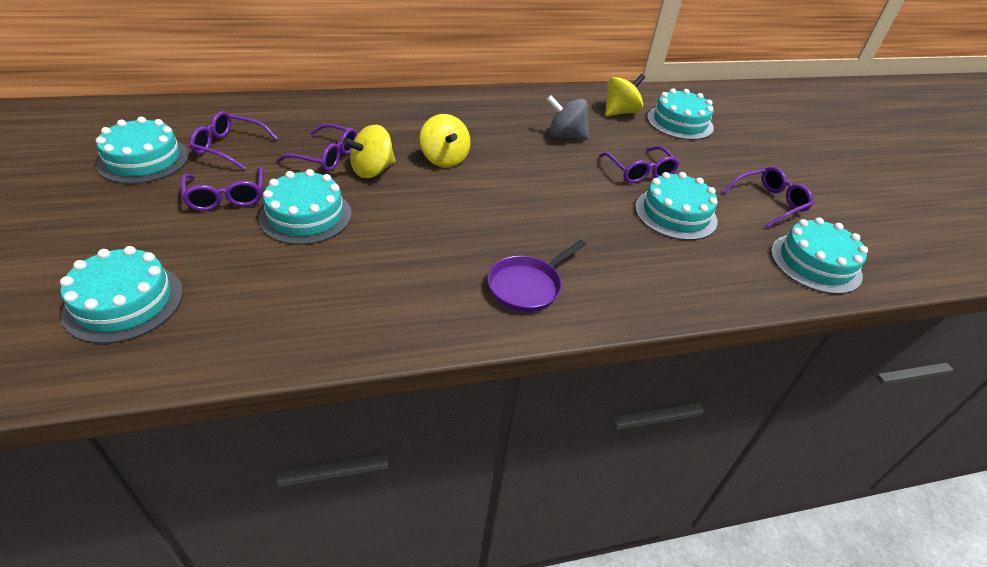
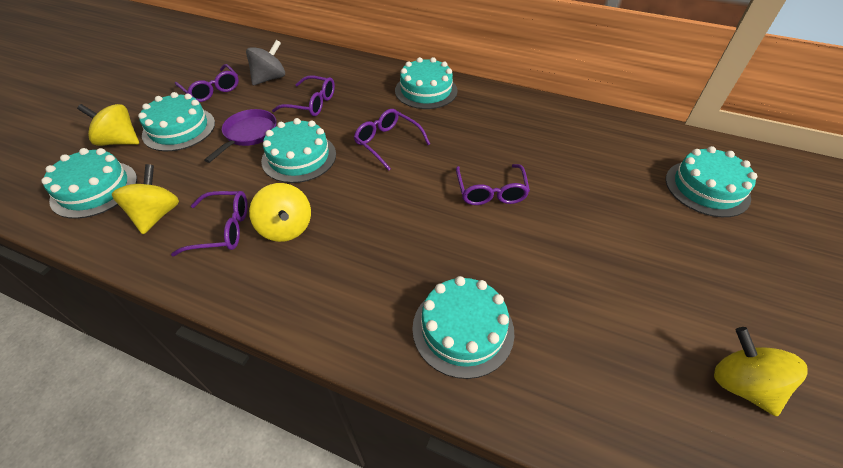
yellow spinning top: 3 -> 4

